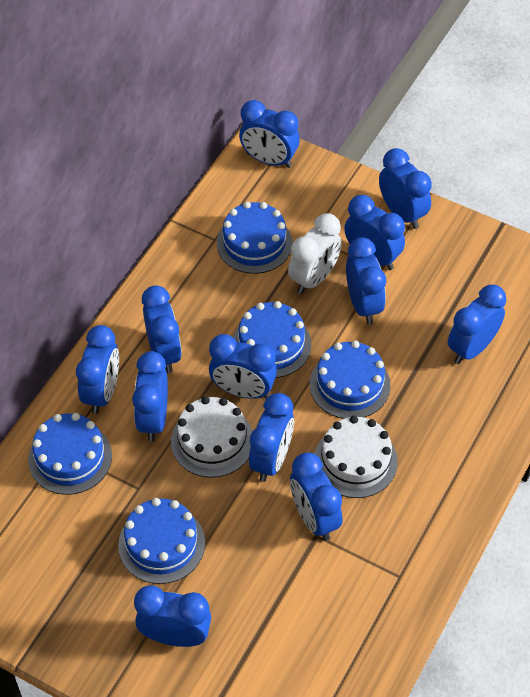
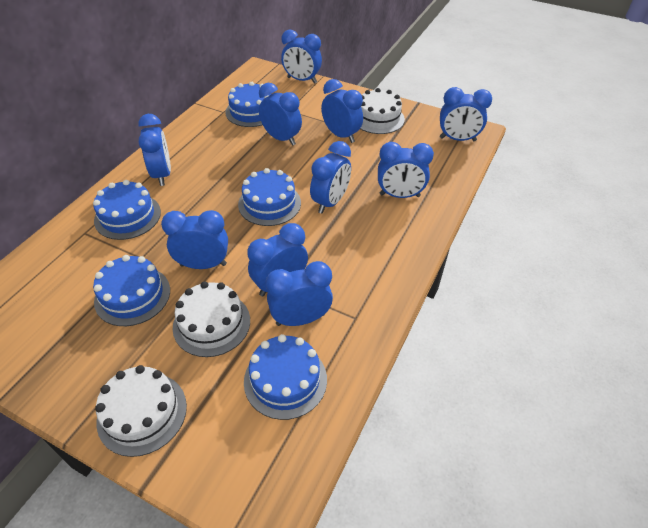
blue clock: 12 -> 10
white cake: 2 -> 3
white clock: 1 -> 0

